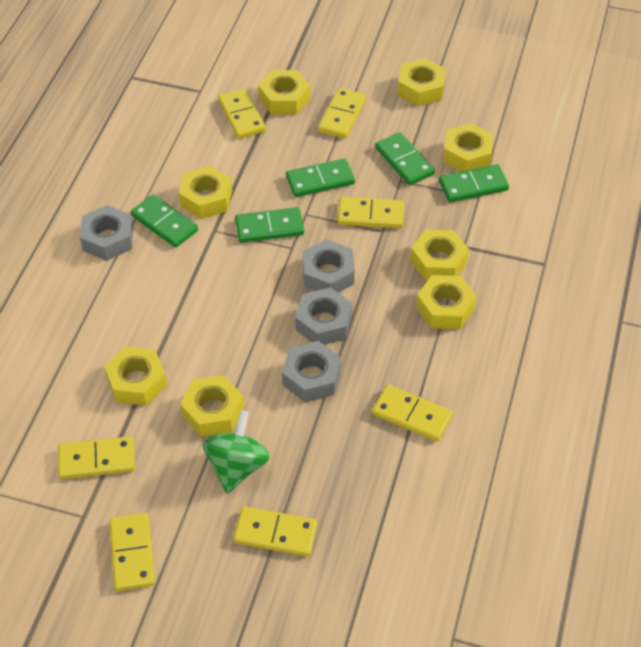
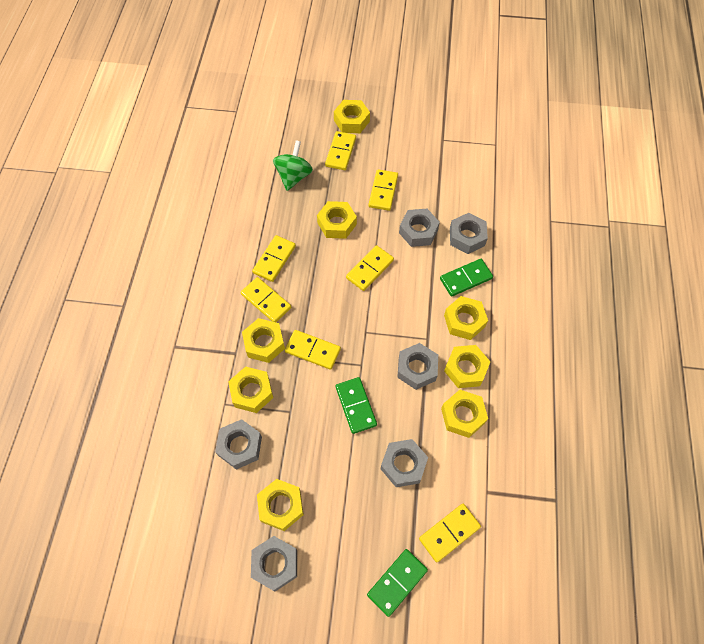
green domino: 5 -> 3
grey nut: 4 -> 6

